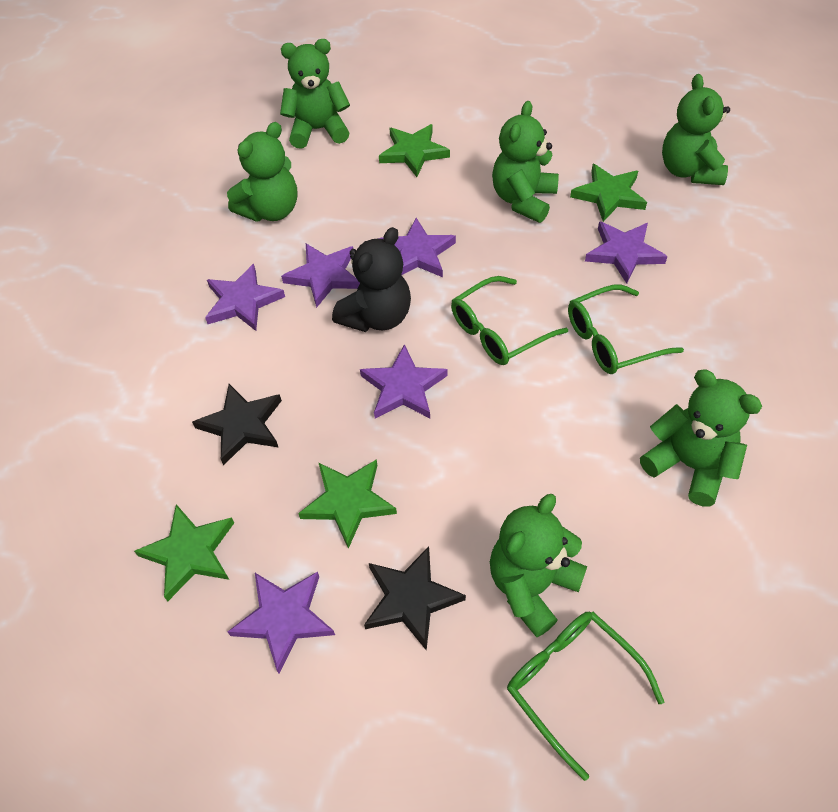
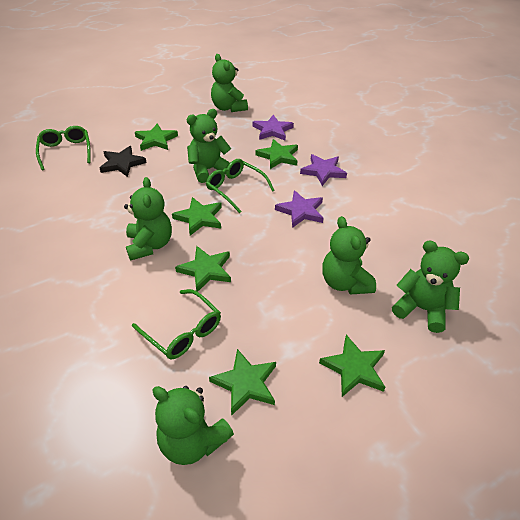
black star: 2 -> 1
black teddy bear: 1 -> 0
green star: 4 -> 6
purple star: 6 -> 3

